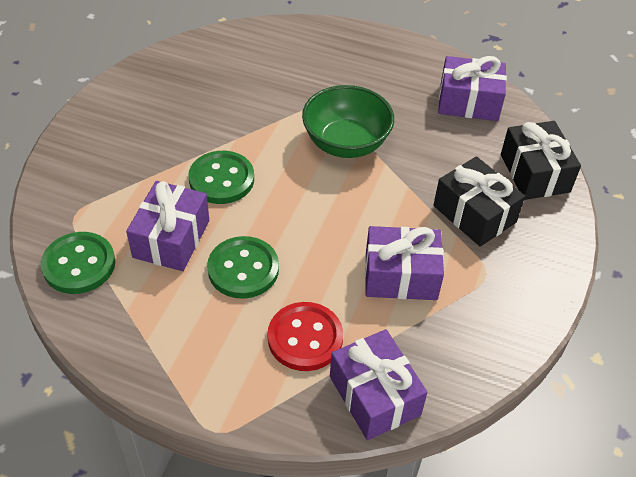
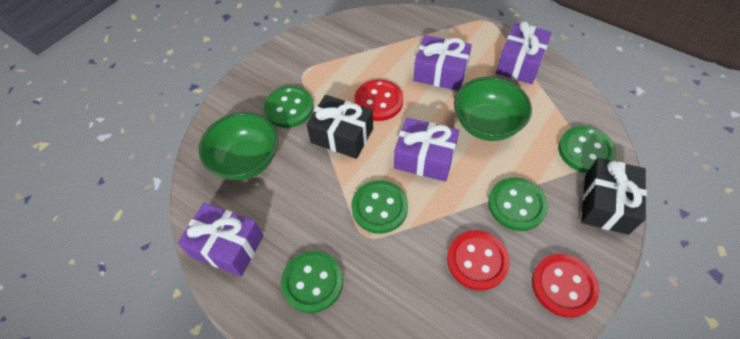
green bowl: 1 -> 2
green button: 3 -> 5
red button: 1 -> 3

